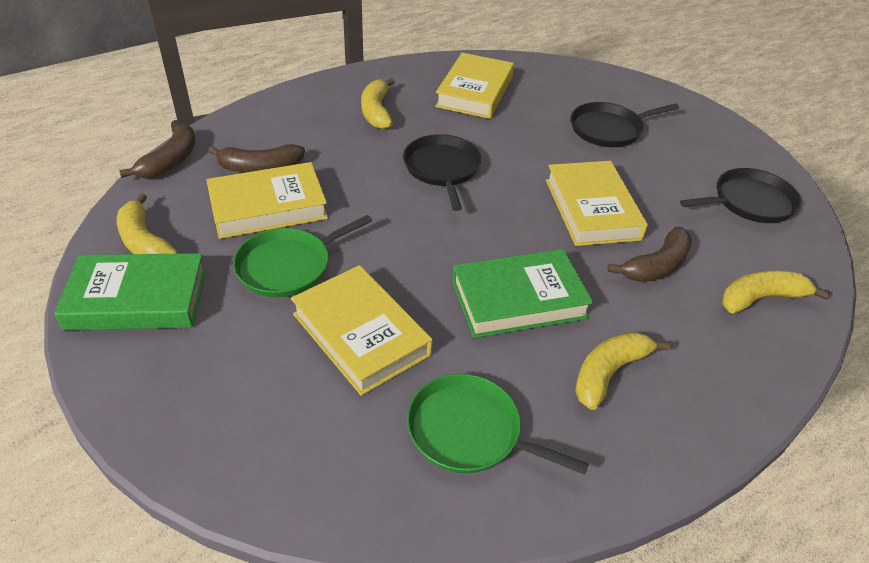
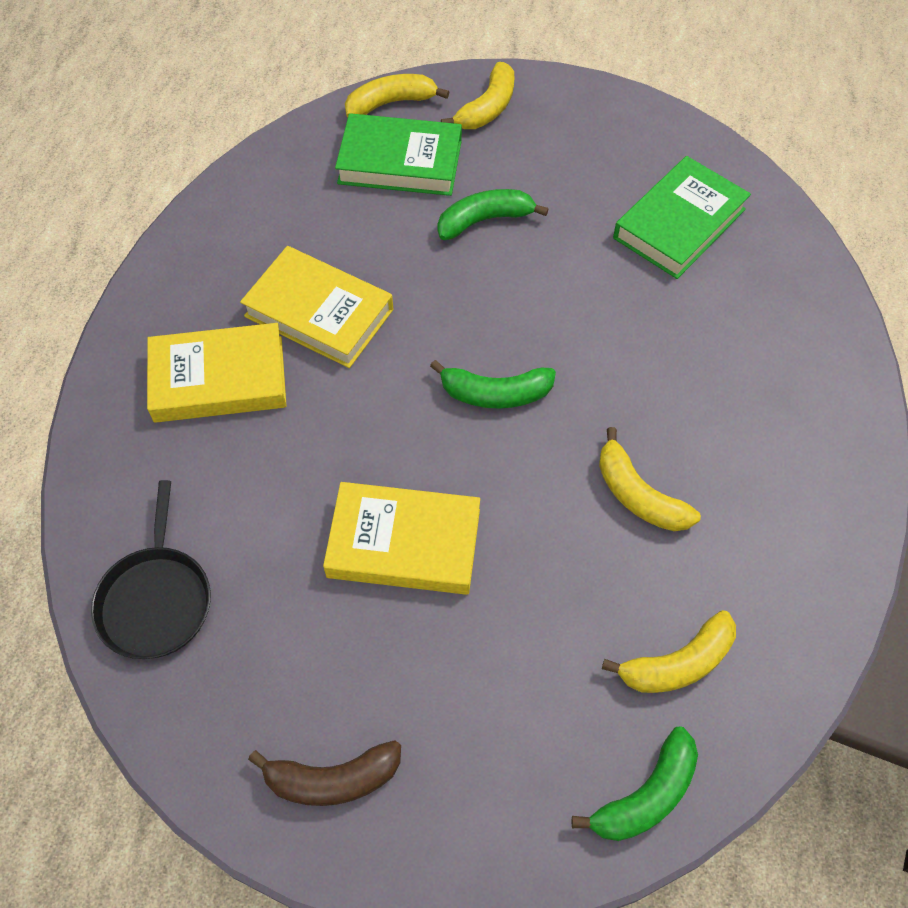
black pan: 3 -> 1
brown banana: 3 -> 1
green banana: 0 -> 3
green pan: 2 -> 0
yellow book: 4 -> 3

